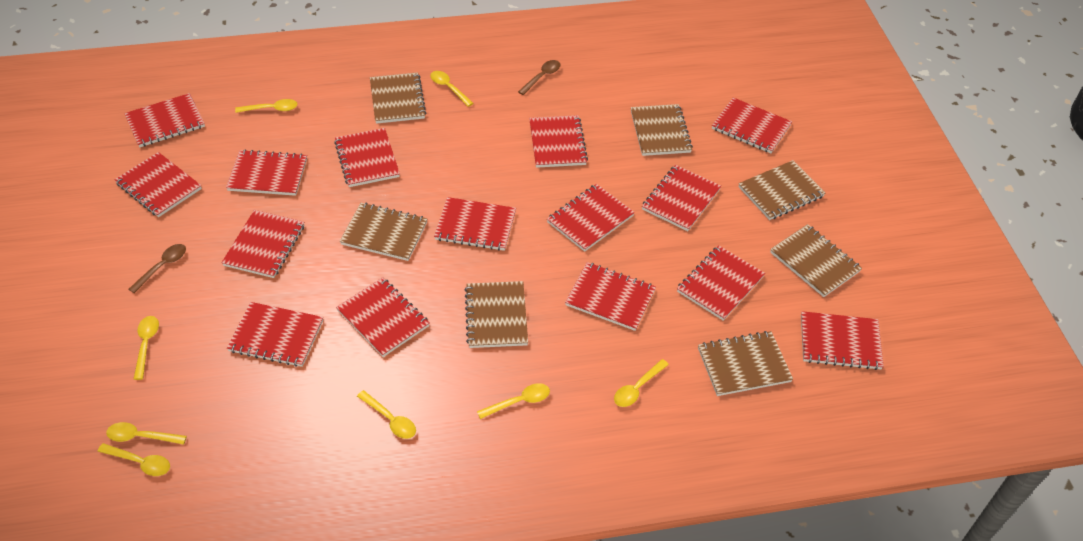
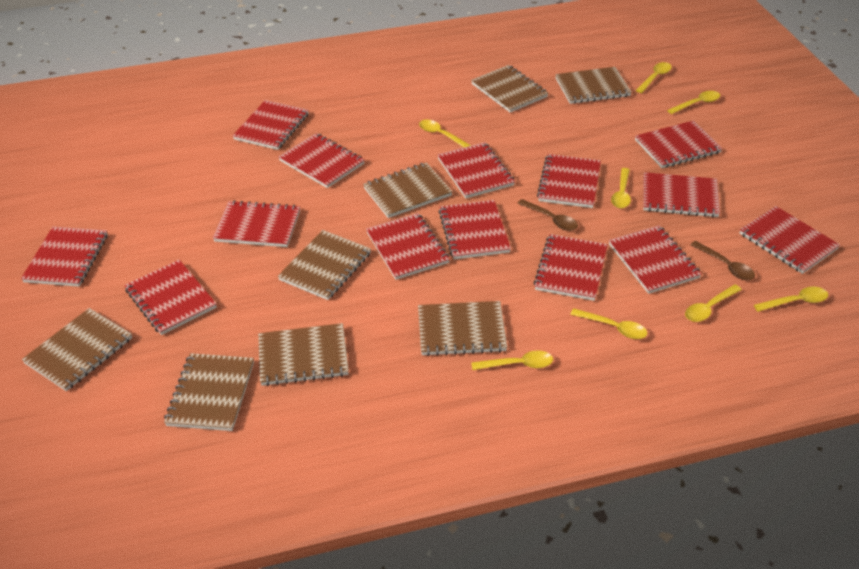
brown notebook: 7 -> 8
red notebook: 15 -> 14

